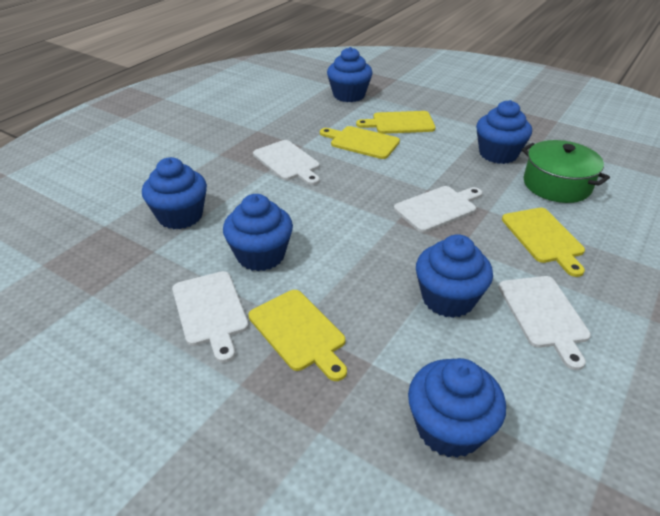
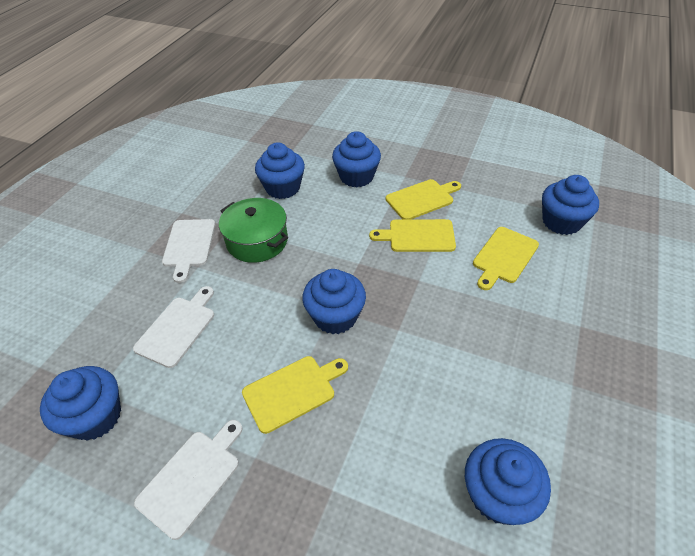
white cutting board: 4 -> 3

